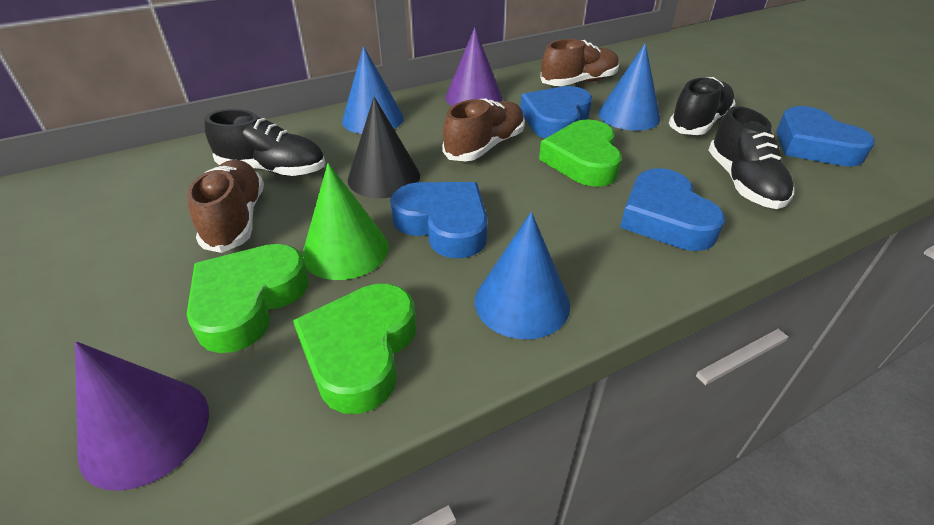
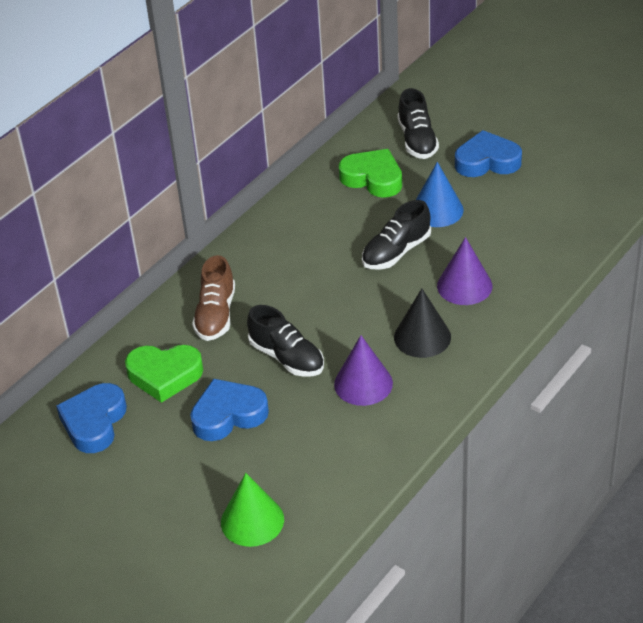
blue cone: 3 -> 1
blue heart: 4 -> 3
brown shoe: 3 -> 1
green heart: 3 -> 2

